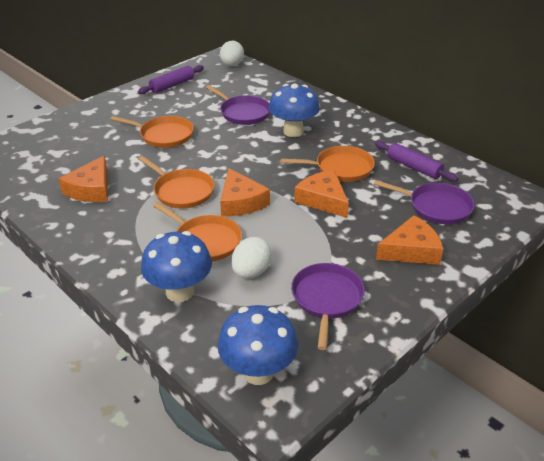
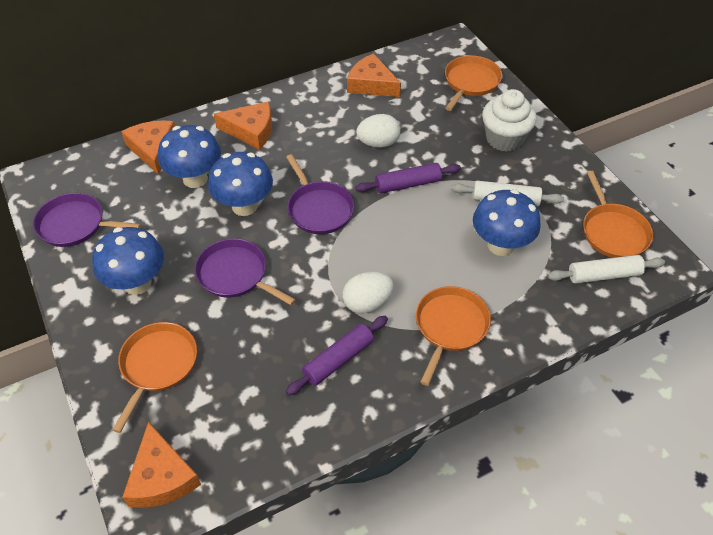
blue mushroom: 3 -> 4
white cupcake: 0 -> 1
white rolling pin: 0 -> 2

